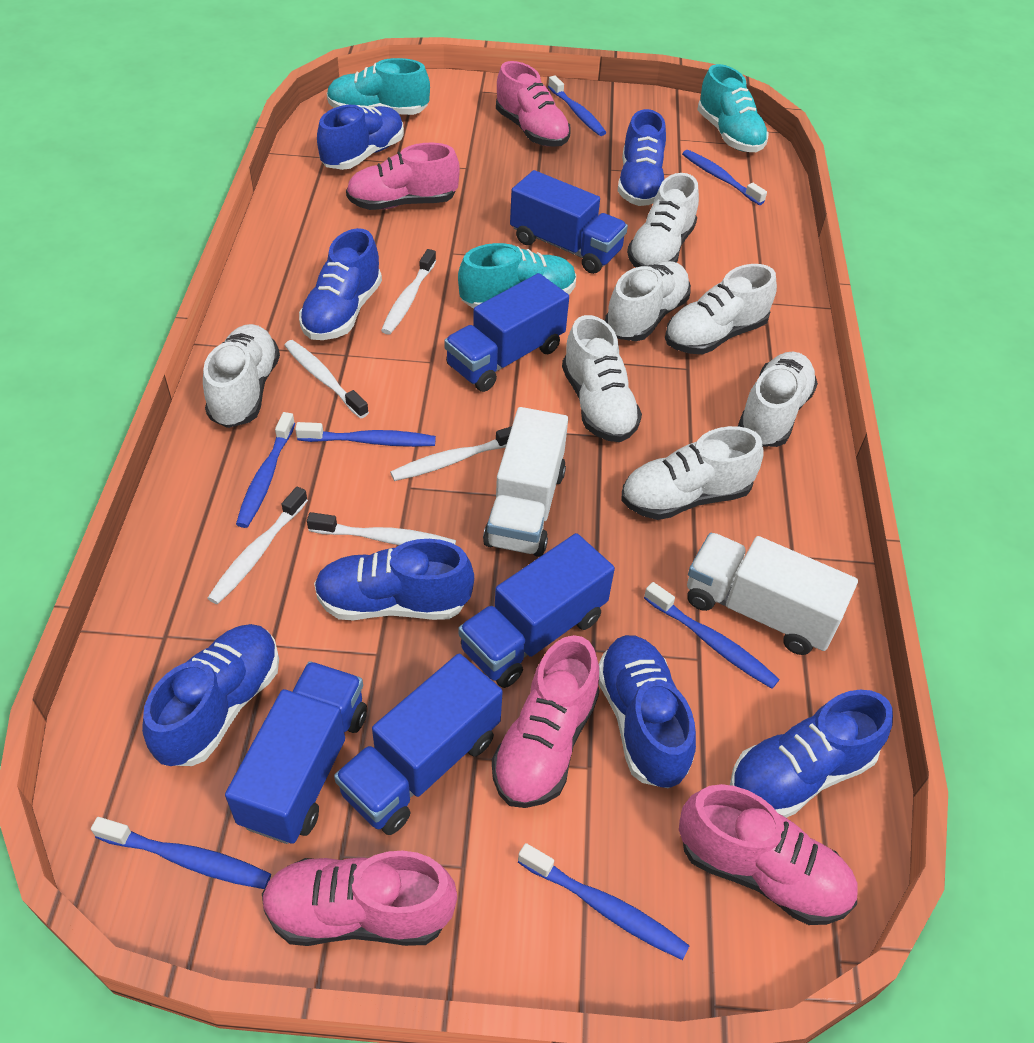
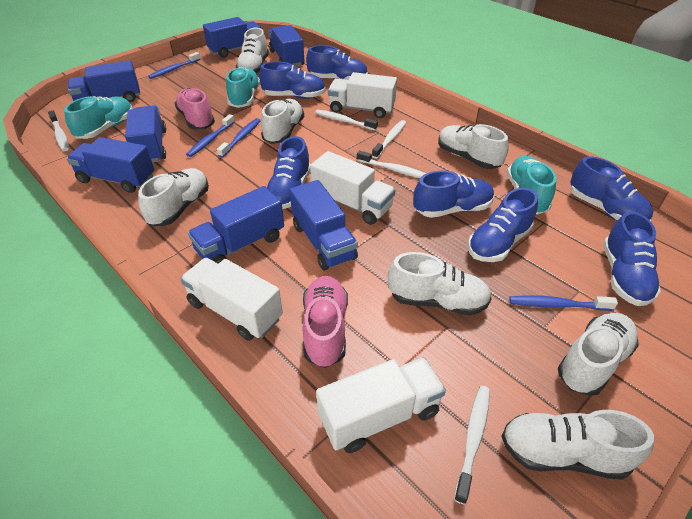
blue toothbrush: 7 -> 4
blue truck: 5 -> 7
pink shoe: 5 -> 2
white truck: 2 -> 4

